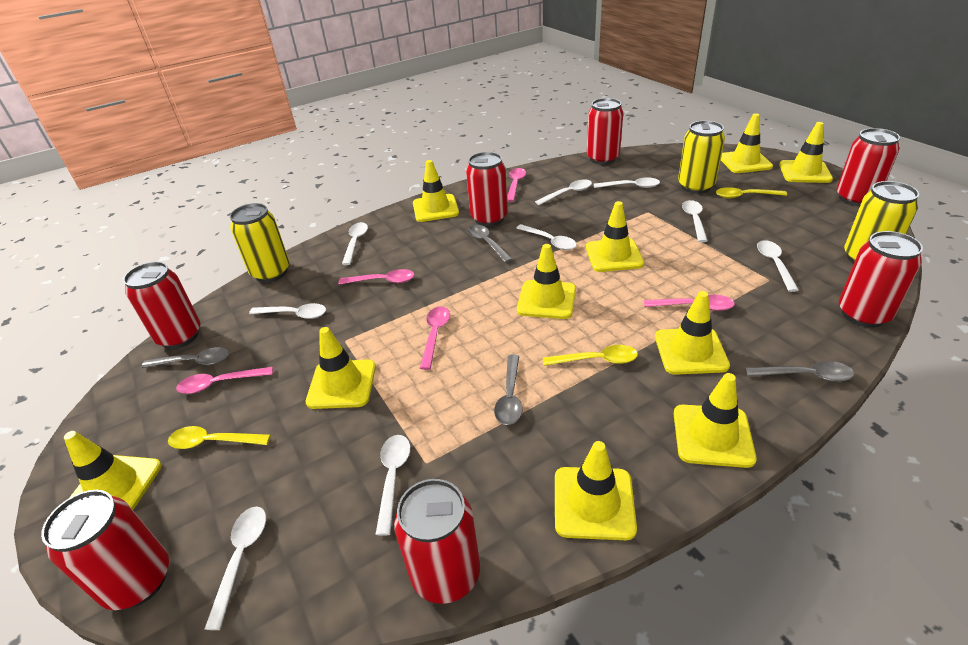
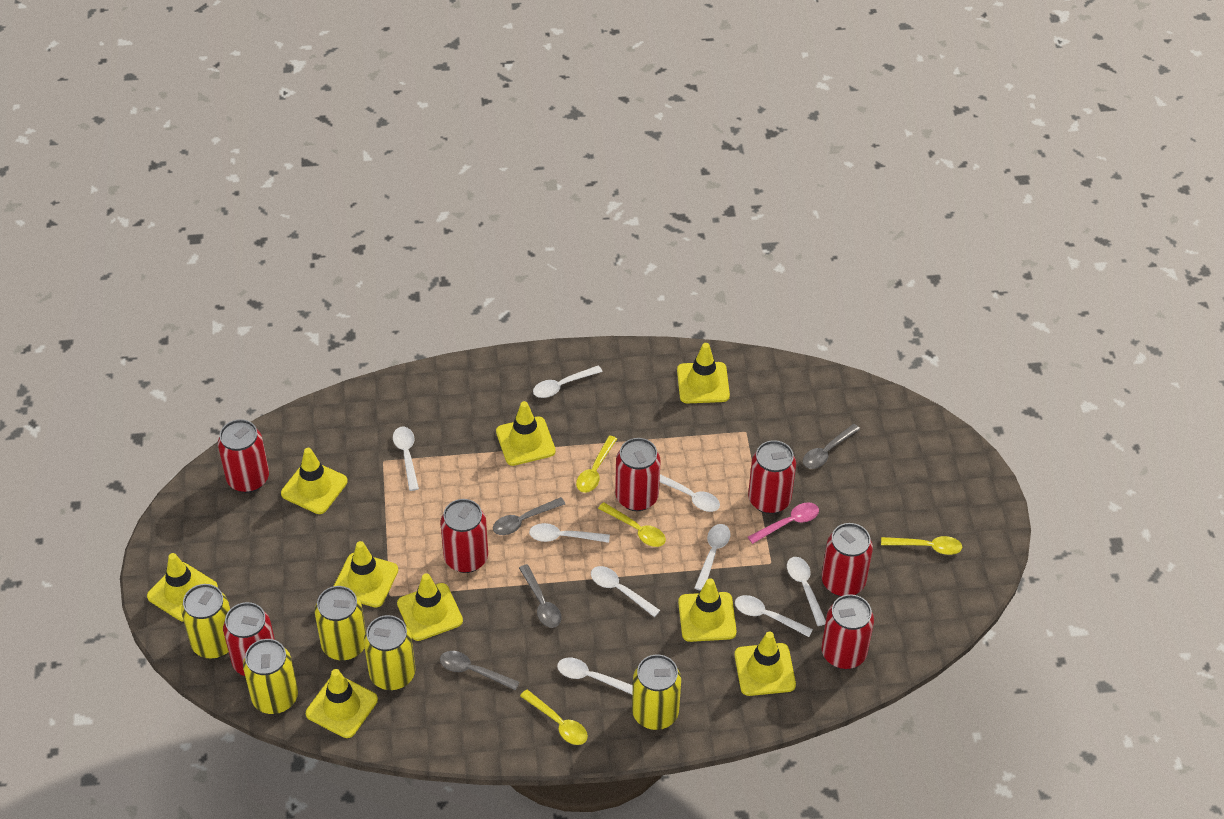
pink spoon: 5 -> 1
yellow can: 3 -> 5
yellow spoon: 3 -> 4
yellow traffic cone: 10 -> 9

